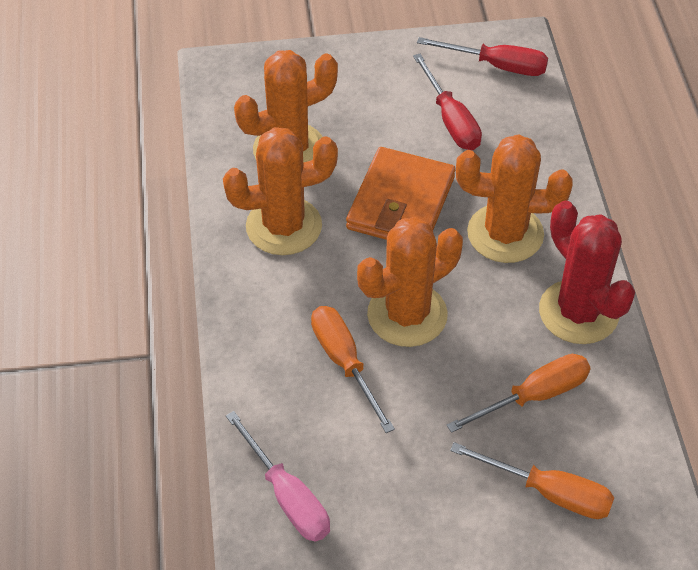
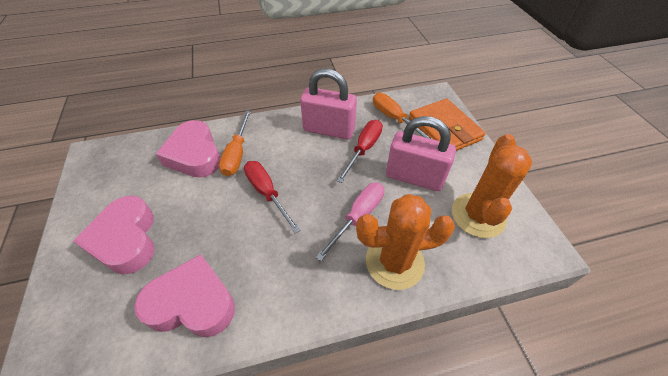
orange cactus: 4 -> 2
orange screwdriver: 3 -> 2
pink heart: 0 -> 3
pink padlock: 0 -> 2
red cactus: 1 -> 0

